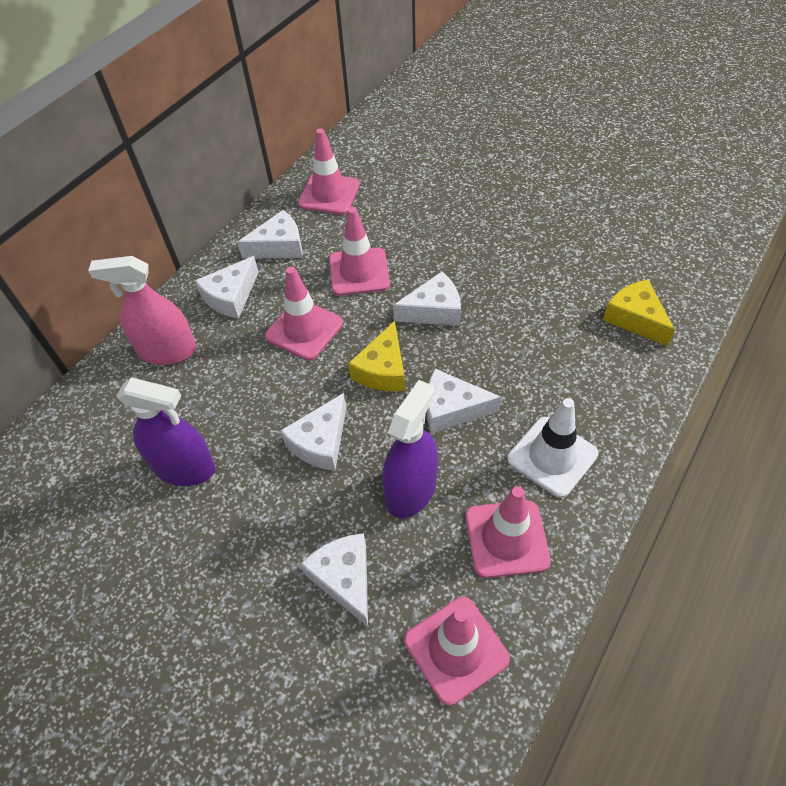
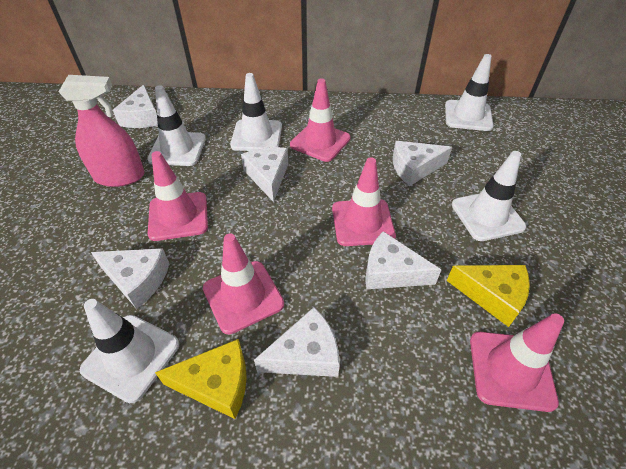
purple spray bottle: 2 -> 0
white traffic cone: 1 -> 5

